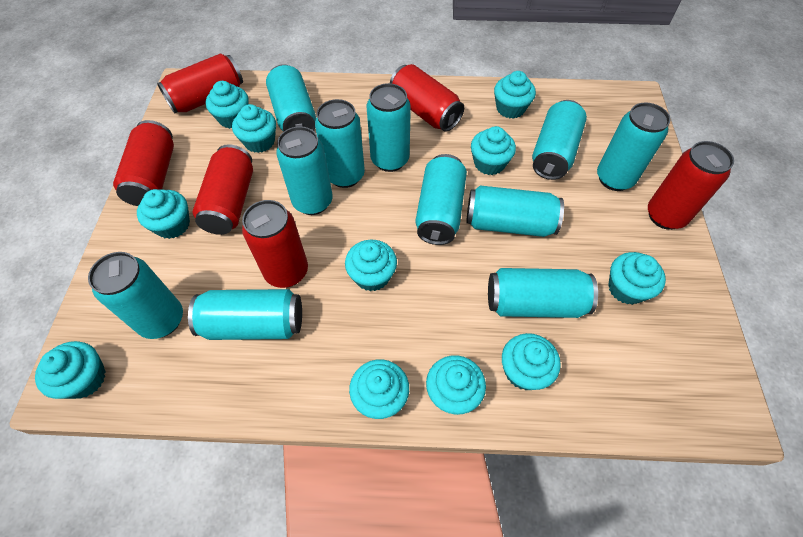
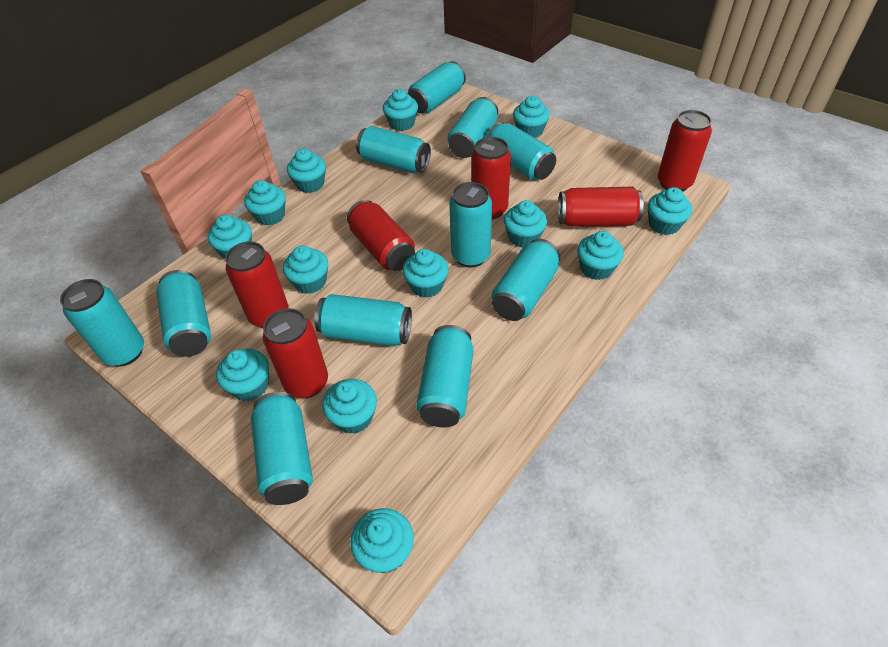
turquoise cupcake: 11 -> 13

